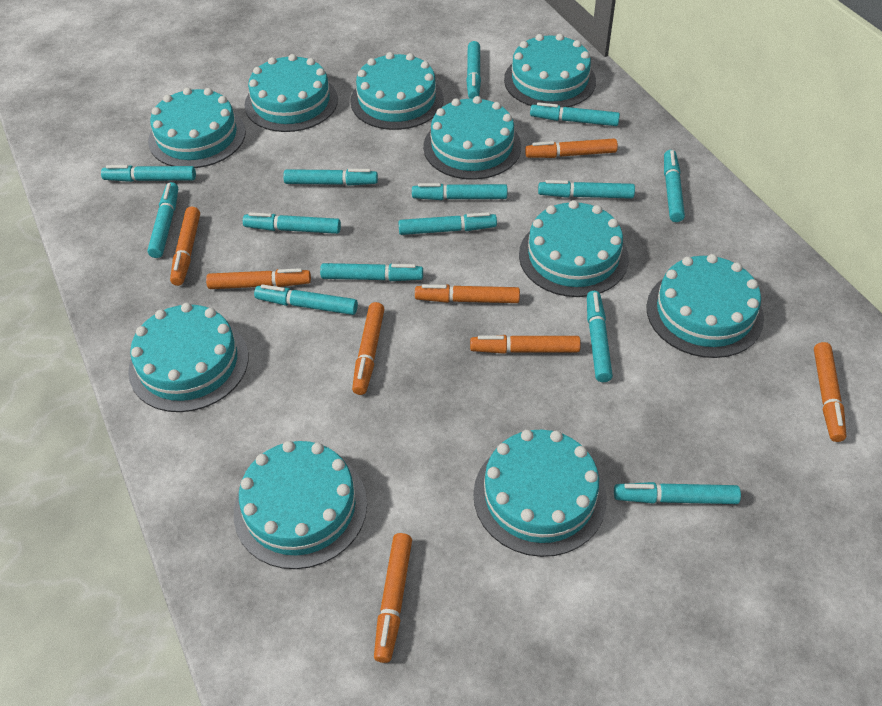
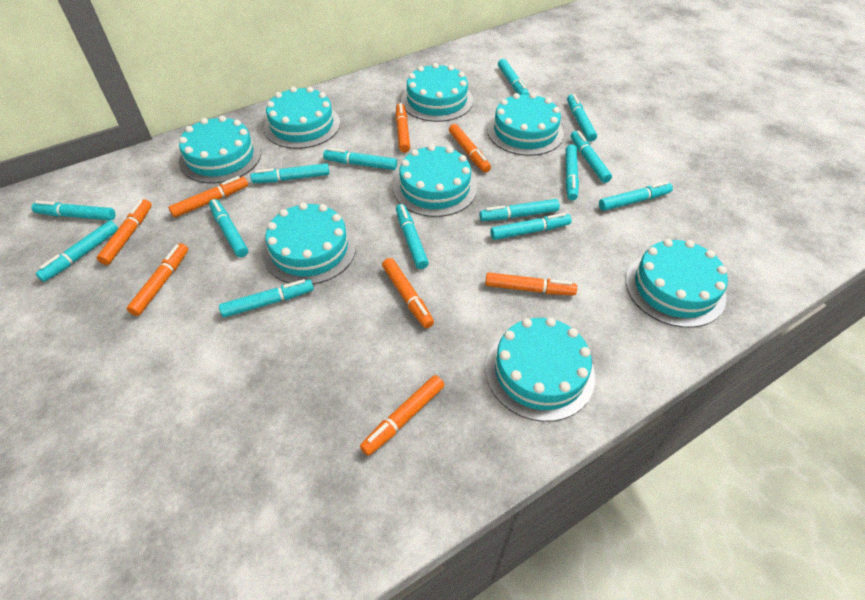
turquoise cake: 10 -> 8

